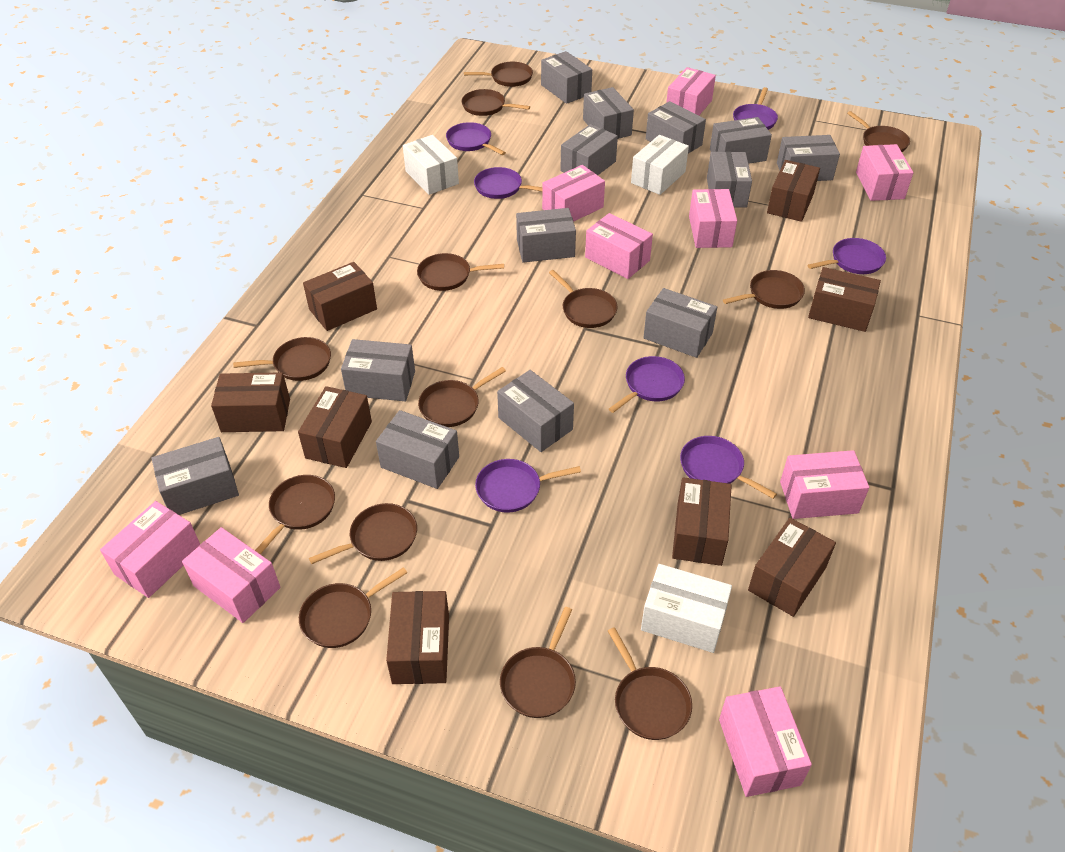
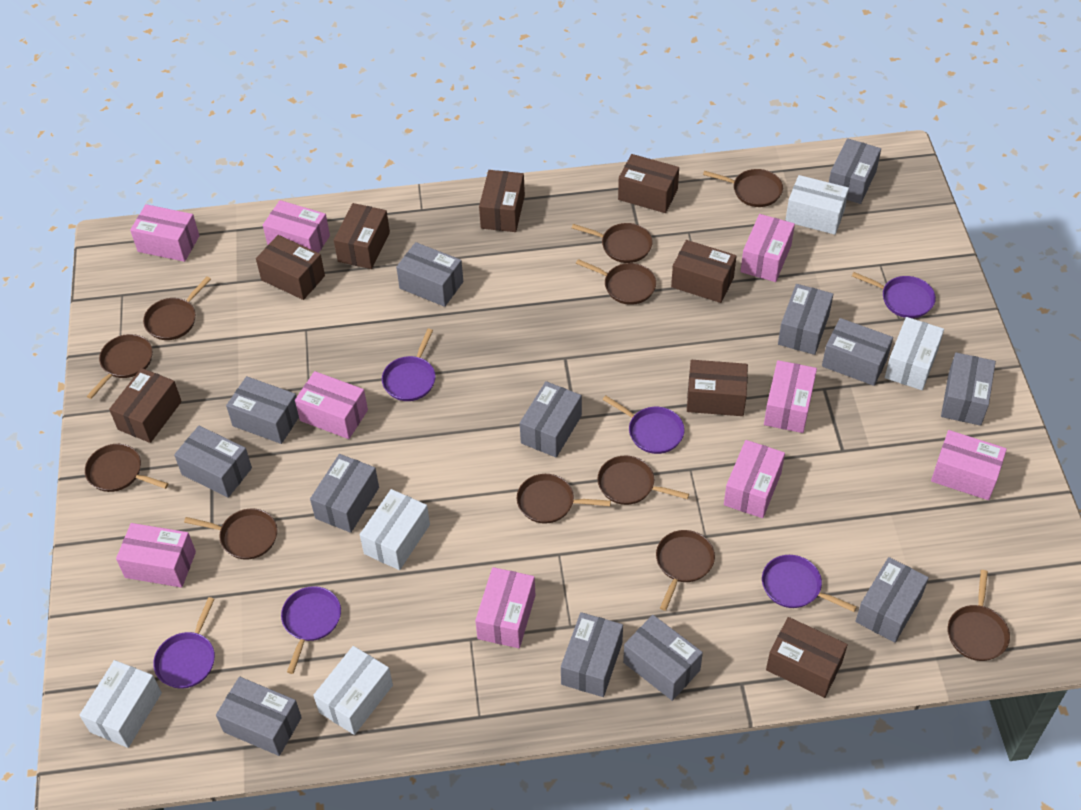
brown pan: 13 -> 11
purple pan: 7 -> 6
white box: 3 -> 5

